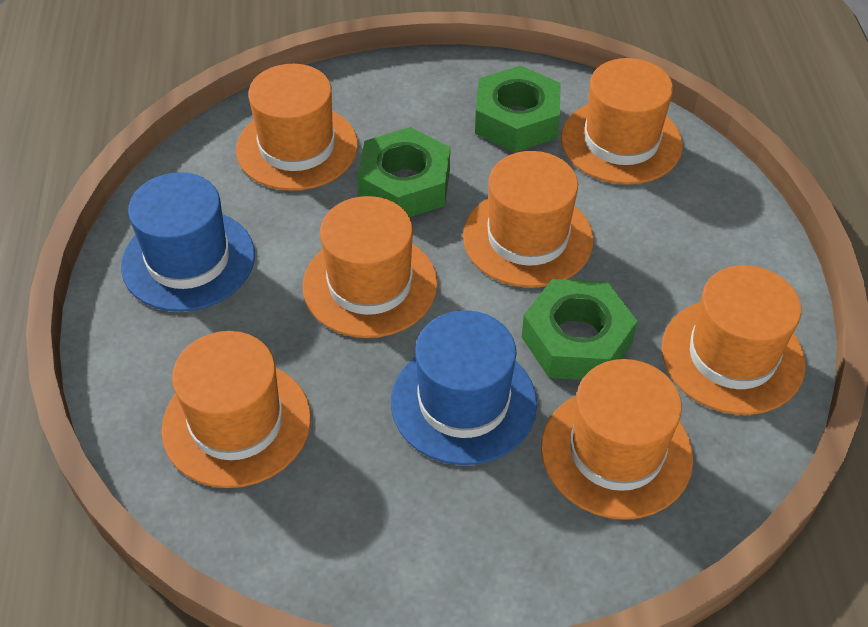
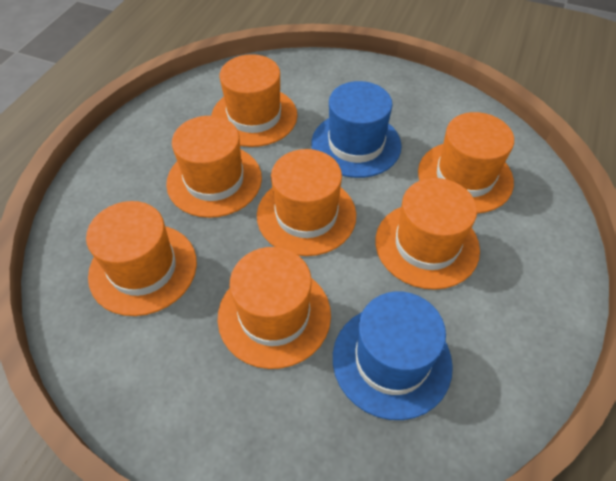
green nut: 3 -> 0

